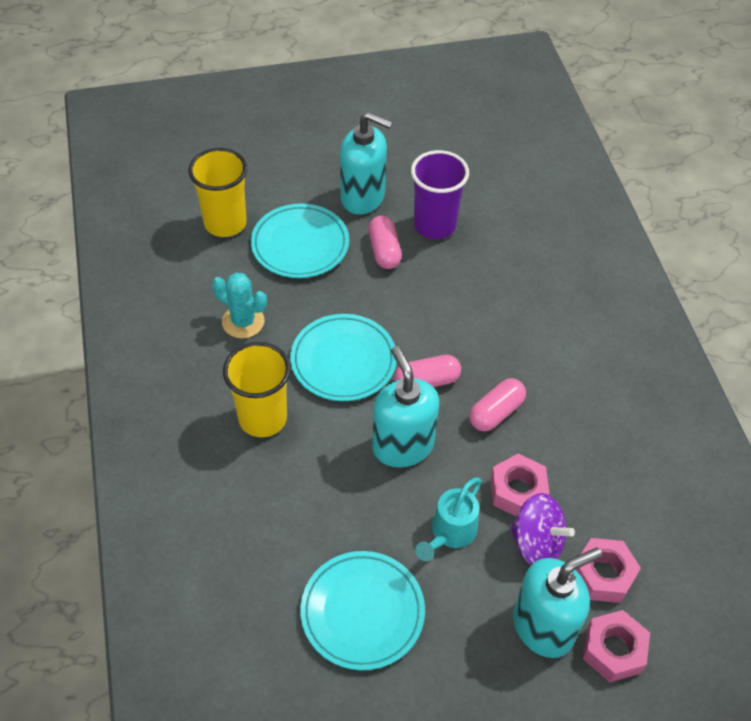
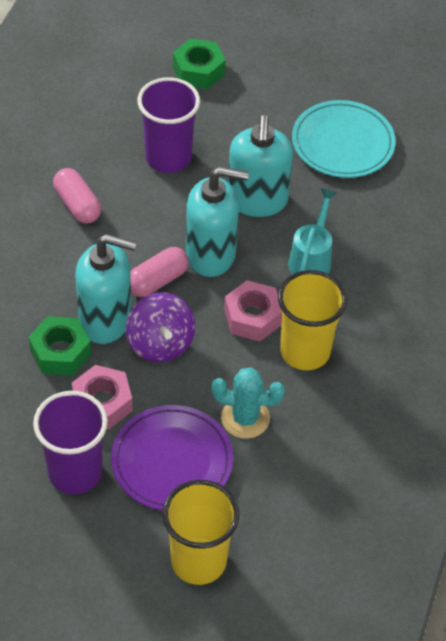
green nut: 0 -> 2
pink capsule: 3 -> 2
pink nut: 3 -> 2
purple cup: 1 -> 2
purple plate: 0 -> 1
turquoise plate: 3 -> 1

